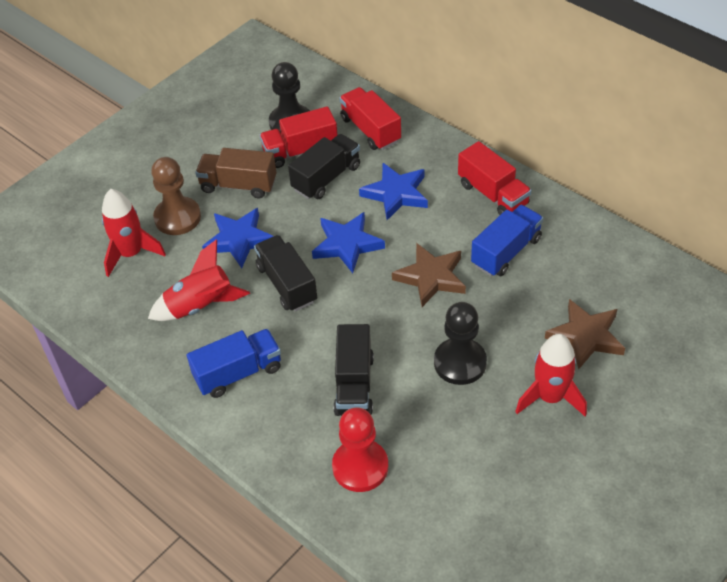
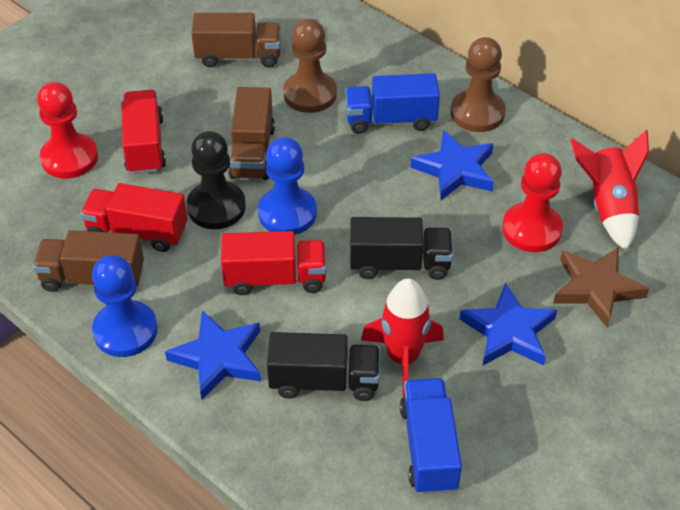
black pawn: 2 -> 1
black truck: 3 -> 2
blue pawn: 0 -> 2
brown pawn: 1 -> 2
brown star: 2 -> 1
brown truck: 1 -> 3
red pawn: 1 -> 2
red rocket: 3 -> 2

